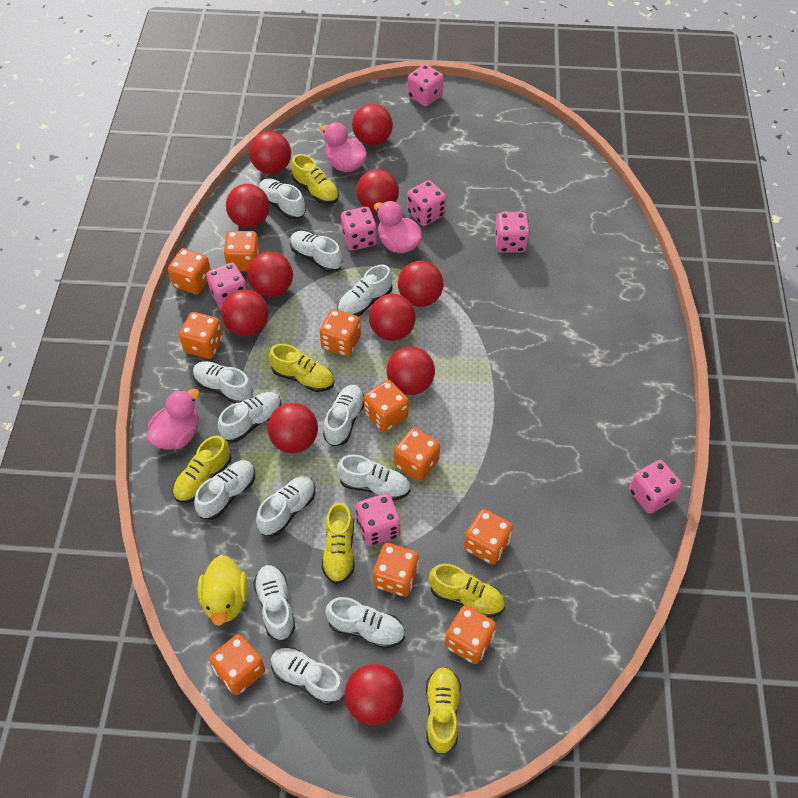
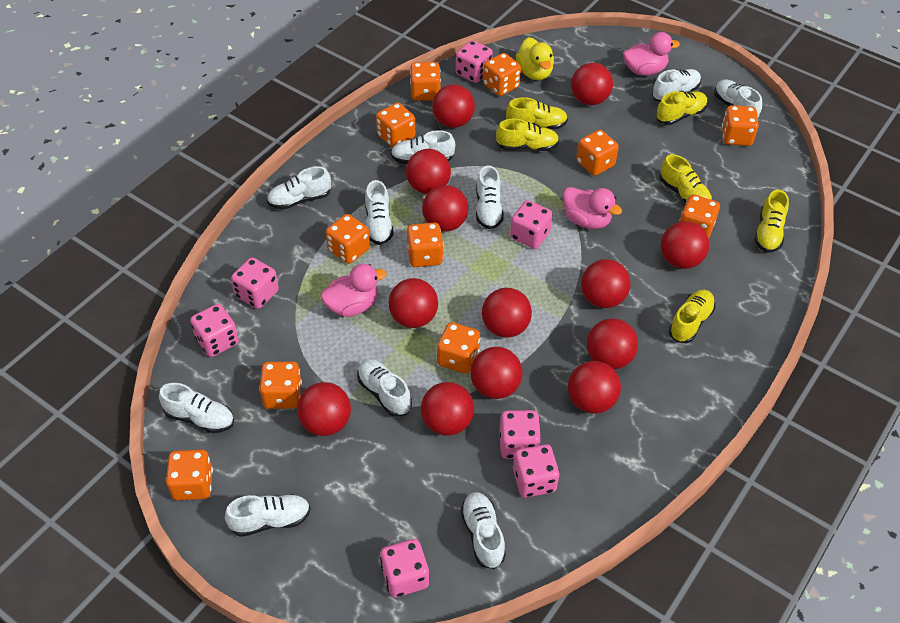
orange dice: 10 -> 11
red ball: 11 -> 13
white shoe: 12 -> 10

